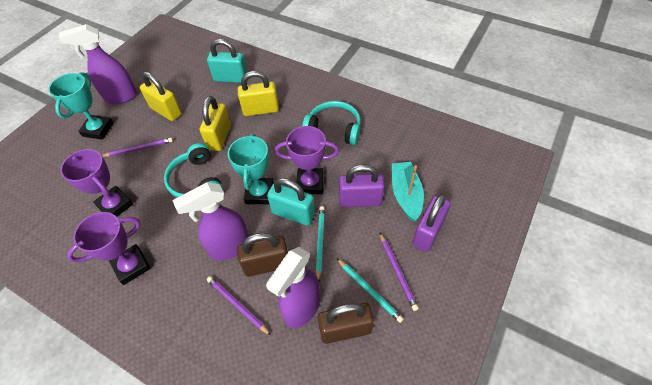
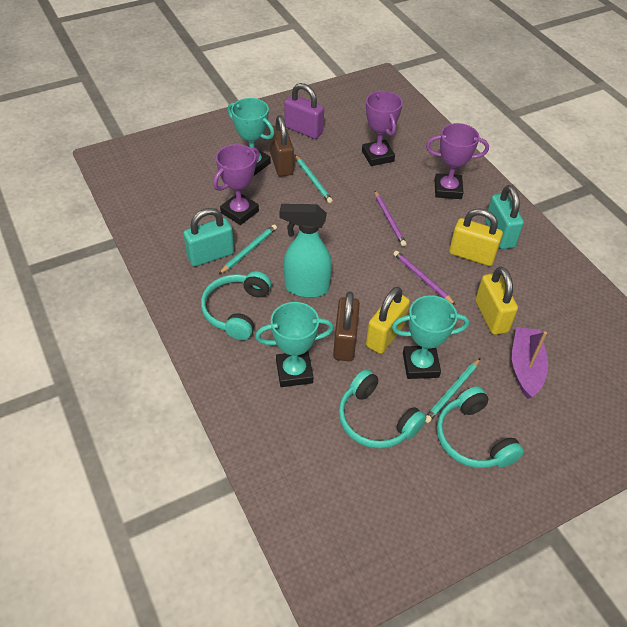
purple boat: 0 -> 1
purple padlock: 2 -> 1
purple pencil: 3 -> 2
purple spray bottle: 3 -> 0
turquoise boat: 1 -> 0
turquoise headphones: 2 -> 3
turquoise pencil: 2 -> 3
turquoise spray bottle: 0 -> 1
turquoise trophy: 2 -> 3

